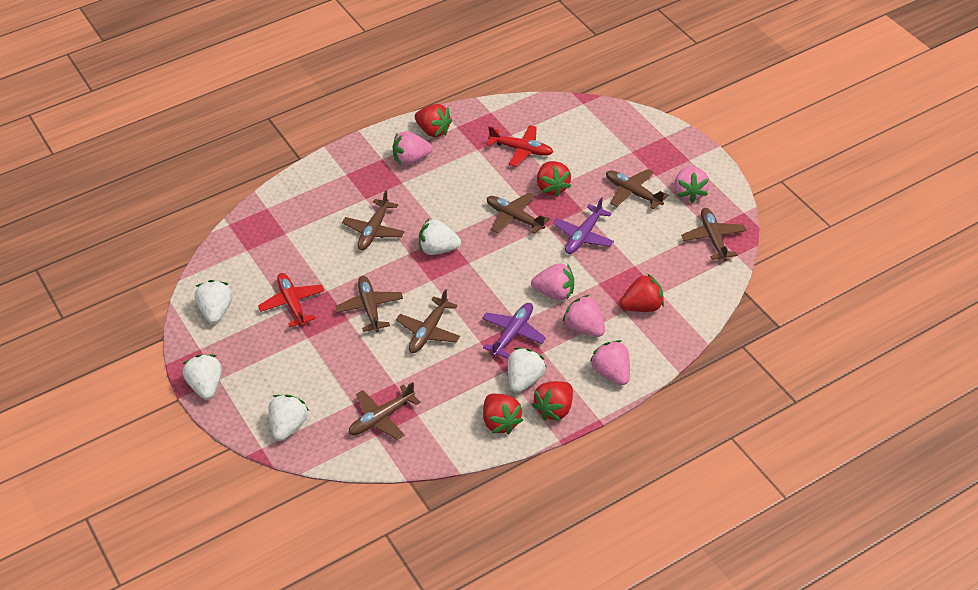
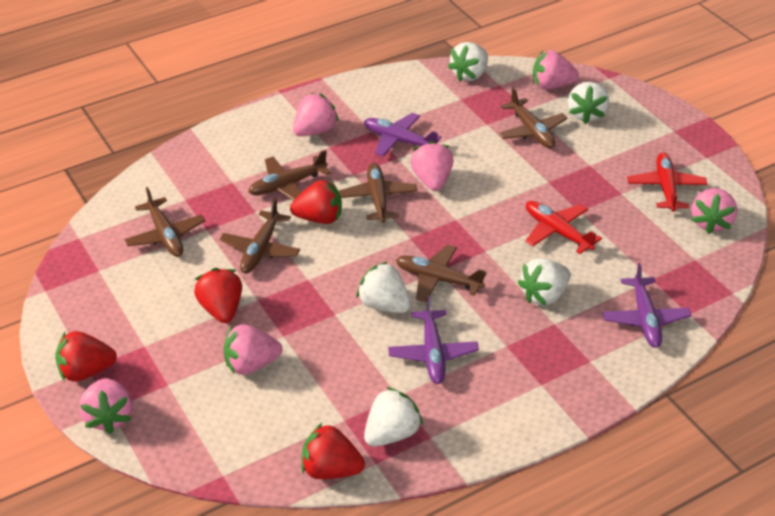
brown plane: 7 -> 6
pink strawberry: 5 -> 6
purple plane: 2 -> 3
red strawberry: 5 -> 4

